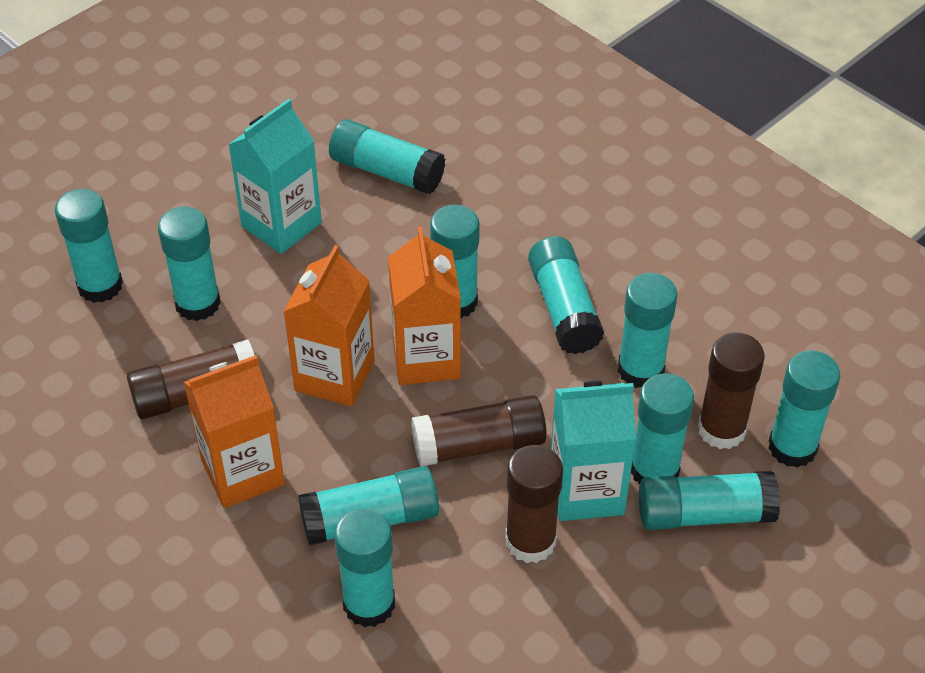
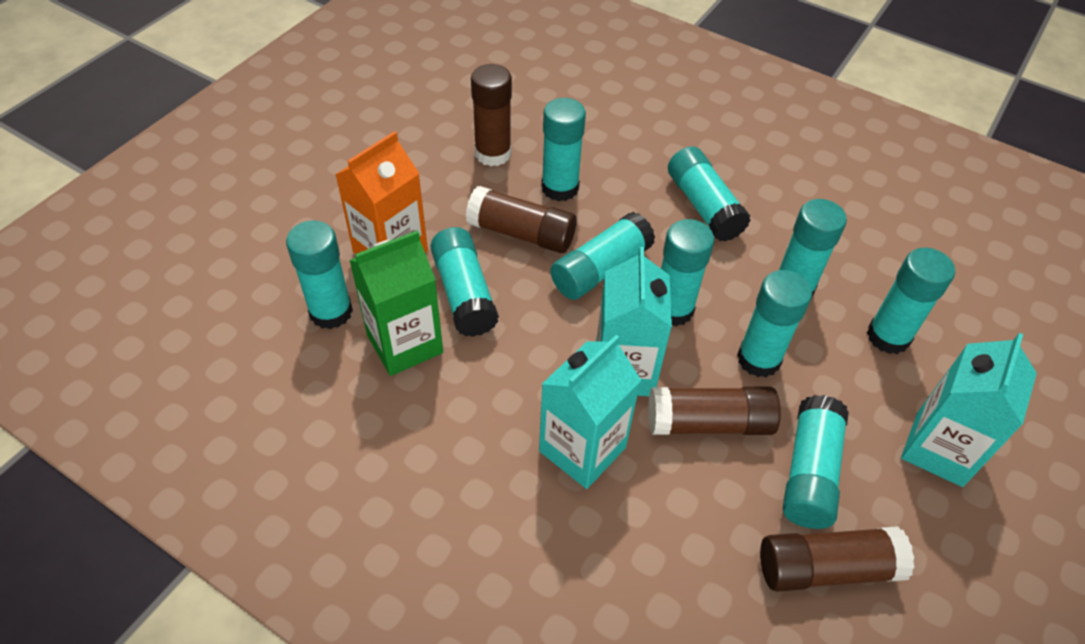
green carton: 0 -> 1
orange carton: 3 -> 1
turquoise carton: 2 -> 3
turquoise glue stick: 11 -> 10

